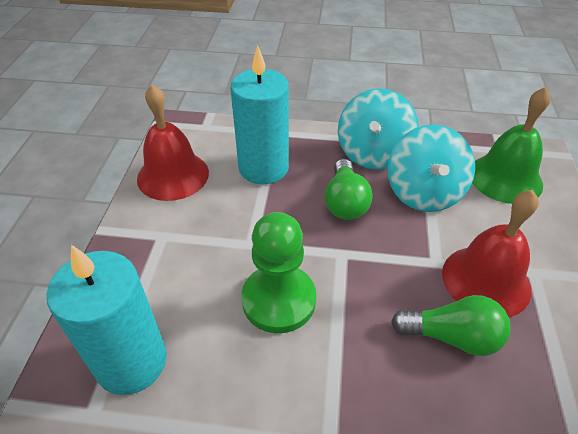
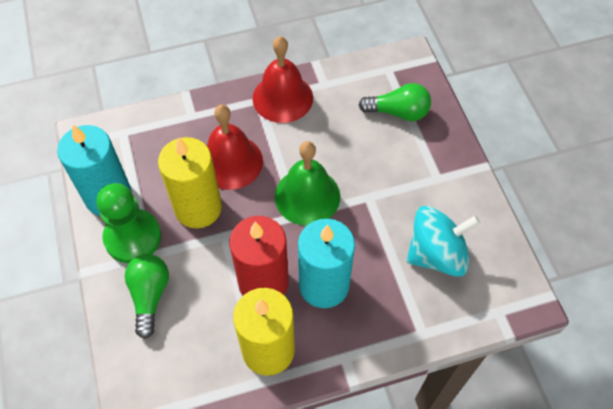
red candle: 0 -> 1
turquoise spinning top: 2 -> 1
yellow candle: 0 -> 2

